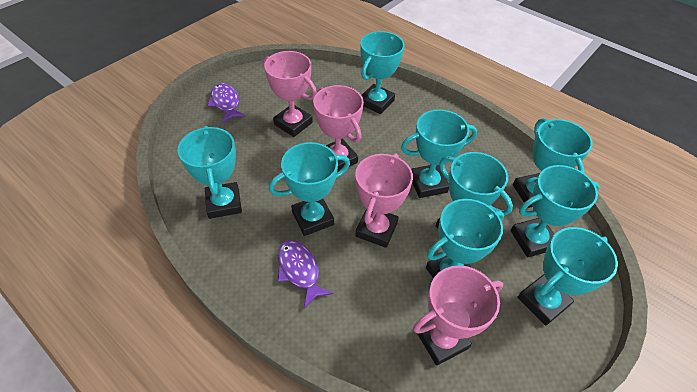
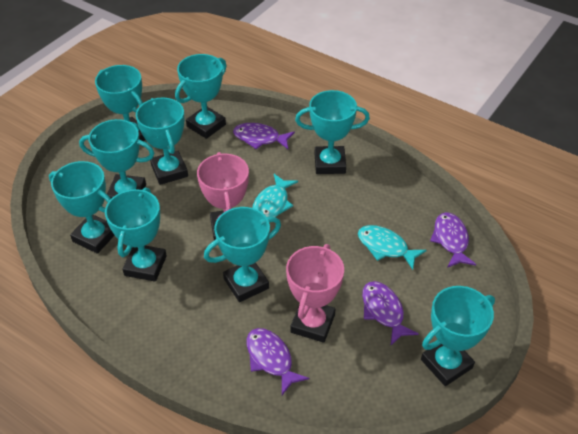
pink trophy: 4 -> 2
purple fish: 2 -> 4
turquoise fish: 0 -> 2

